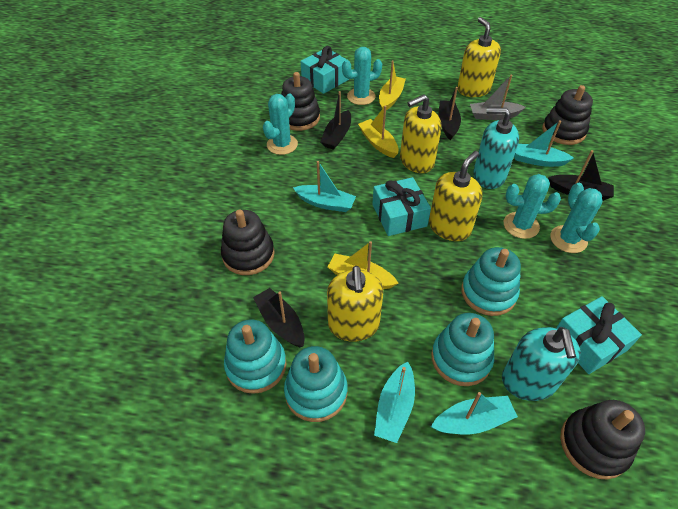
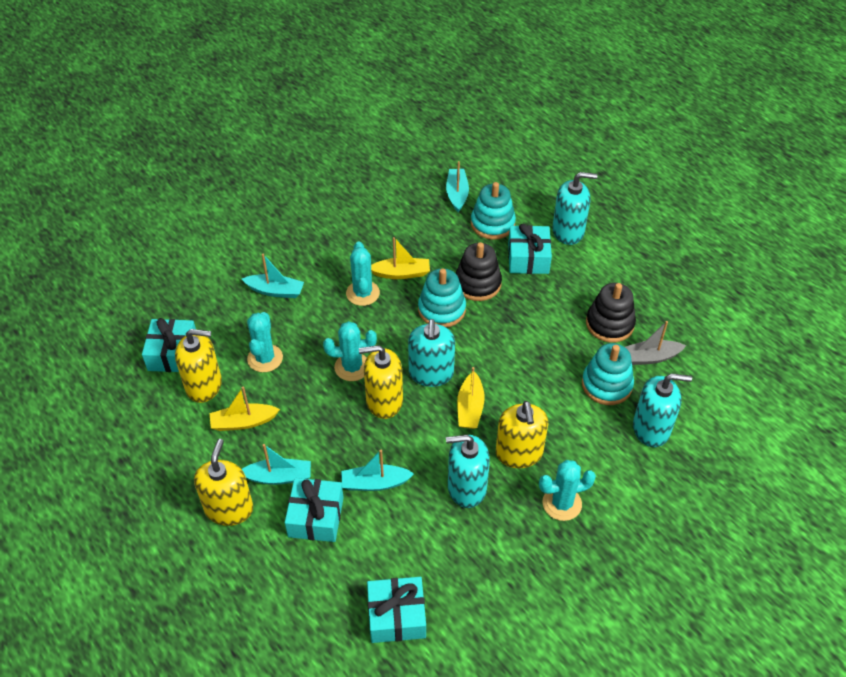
black boat: 4 -> 0
black stacking toy: 4 -> 2
turquoise gift: 3 -> 4
turquoise soap dispenser: 2 -> 4
turquoise stacking toy: 4 -> 3

